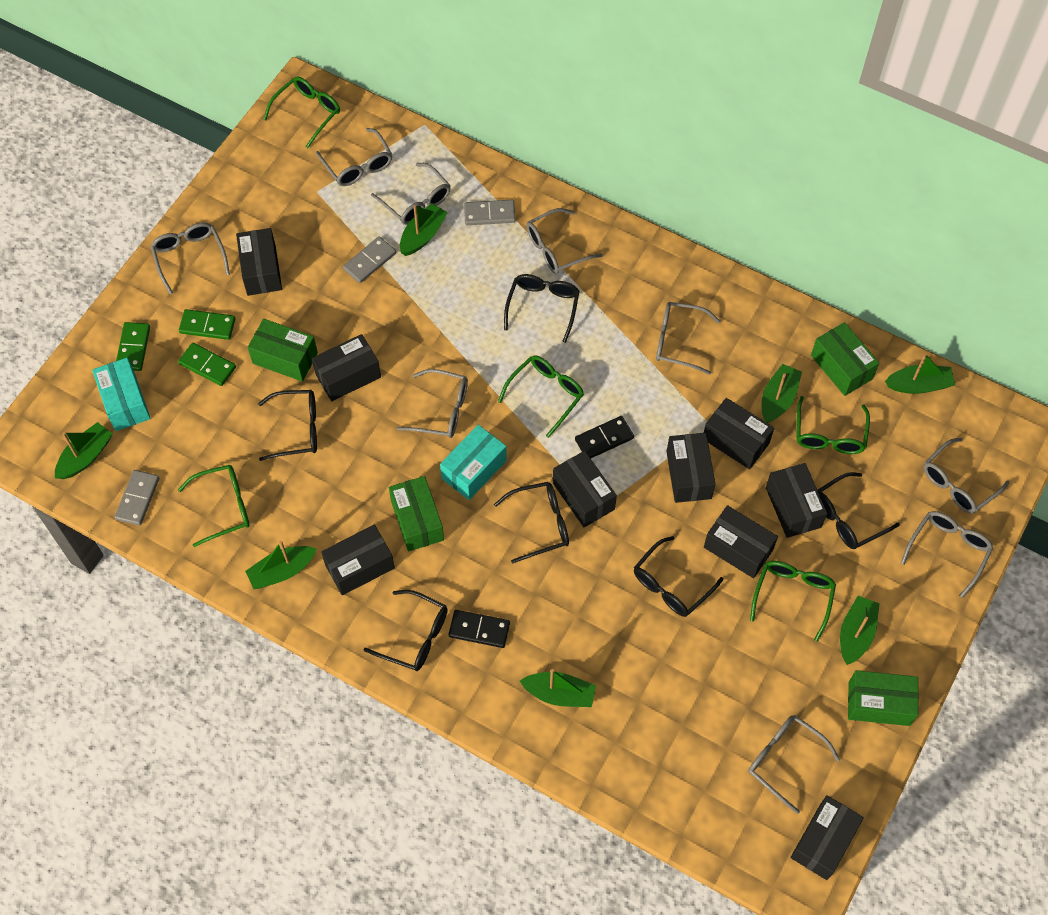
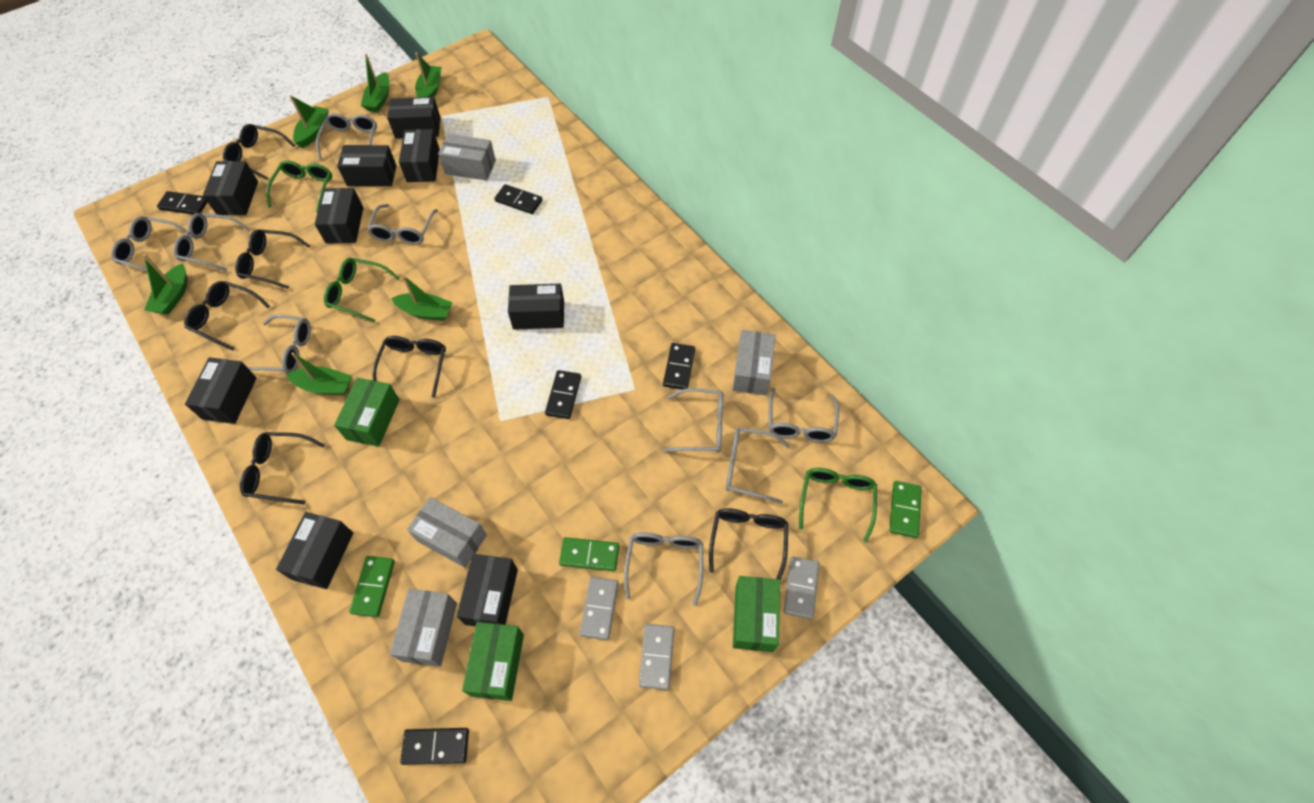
black domino: 2 -> 5
green boat: 7 -> 6
green box: 4 -> 3
green glasses: 5 -> 3
grey box: 0 -> 4
turquoise box: 2 -> 0

